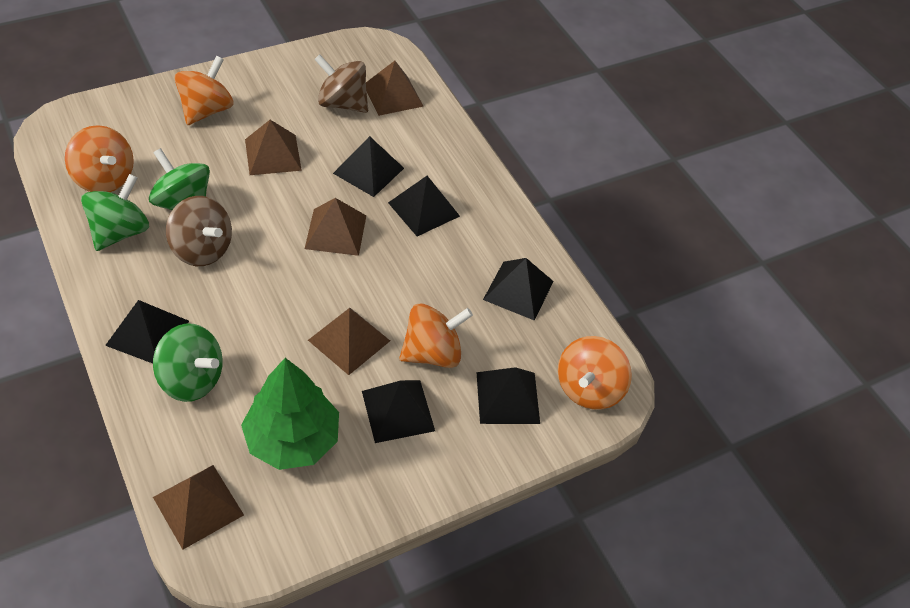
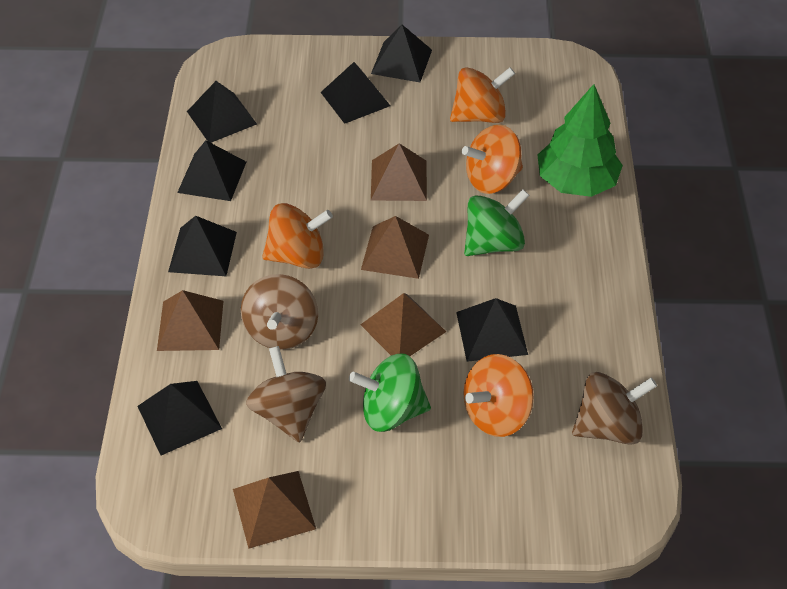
black pyramid: 6 -> 7
brown spinning top: 2 -> 3
green spinning top: 3 -> 2

